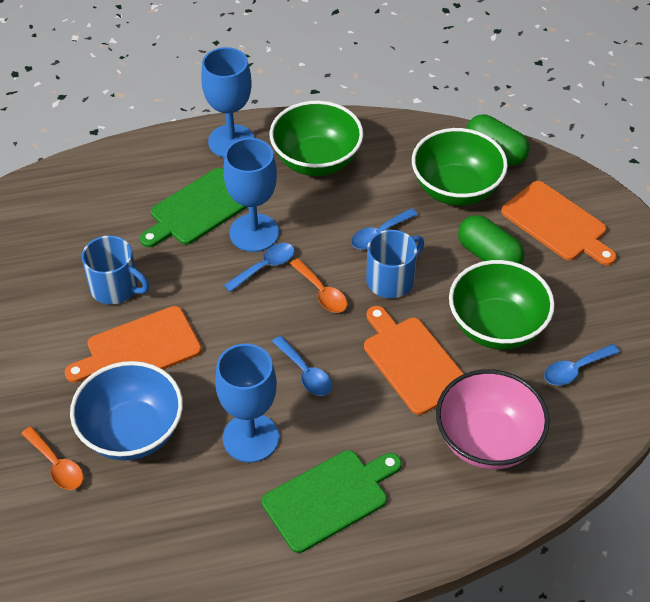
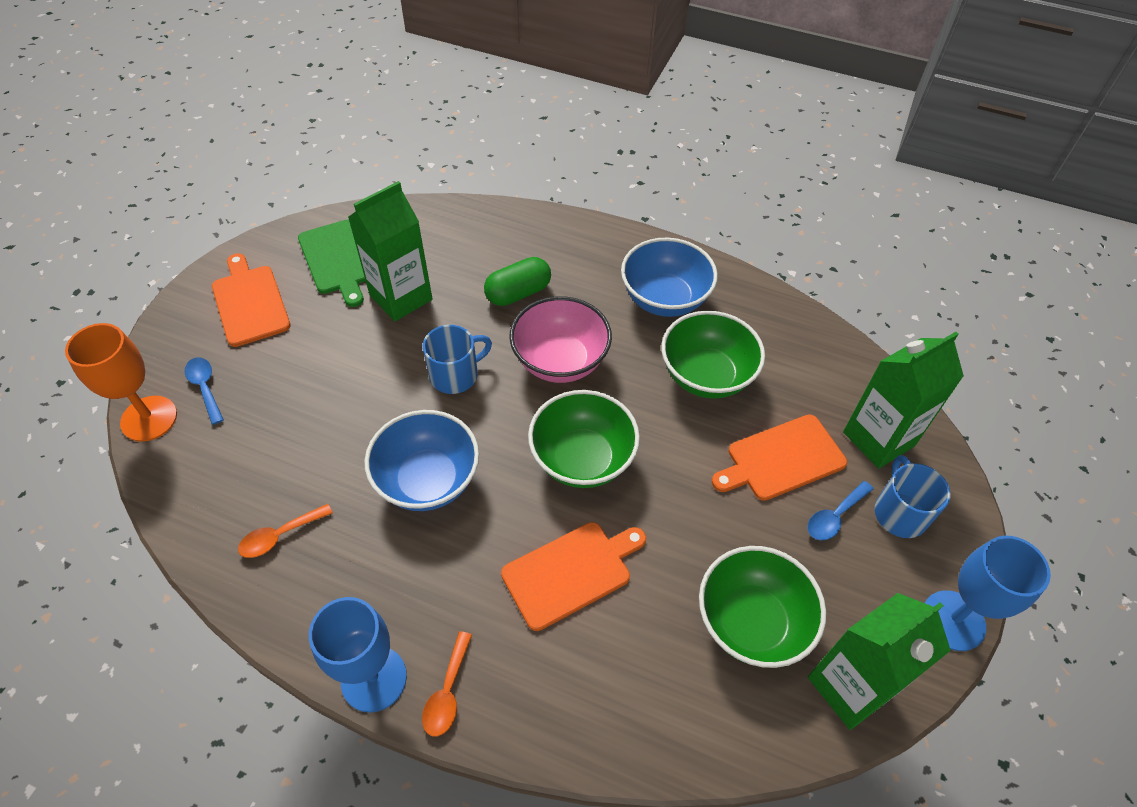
blue bowl: 1 -> 2
blue goblet: 3 -> 2
blue spoon: 4 -> 2
green capsule: 2 -> 1
green carton: 0 -> 3
green cutting board: 2 -> 1
orange goblet: 0 -> 1

